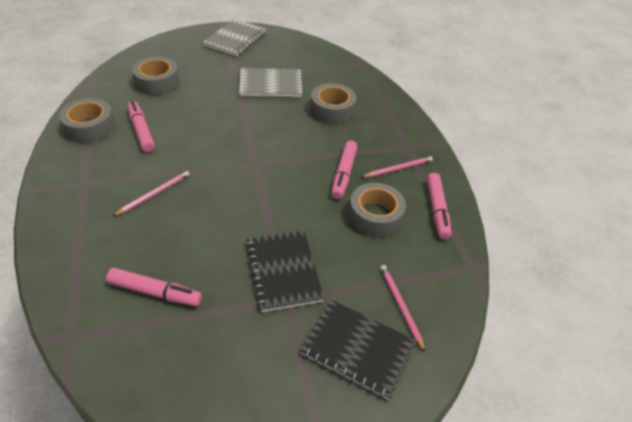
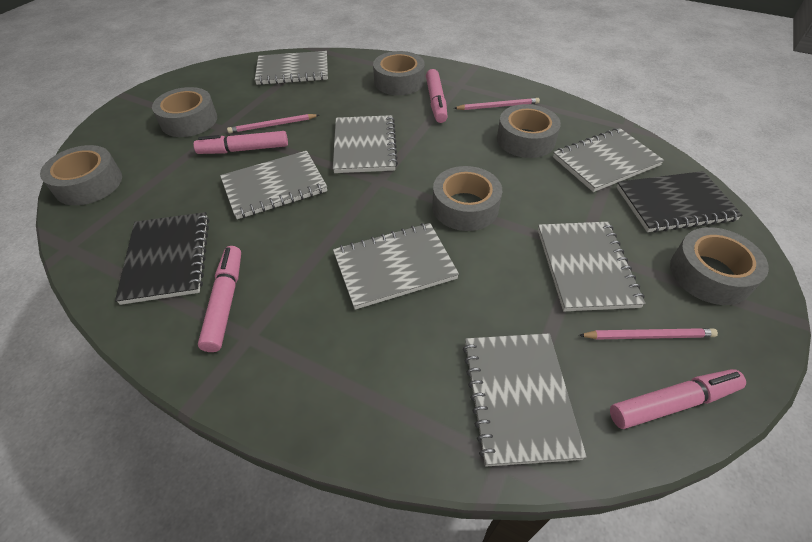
grey notebook: 2 -> 7
grey tape: 4 -> 6

